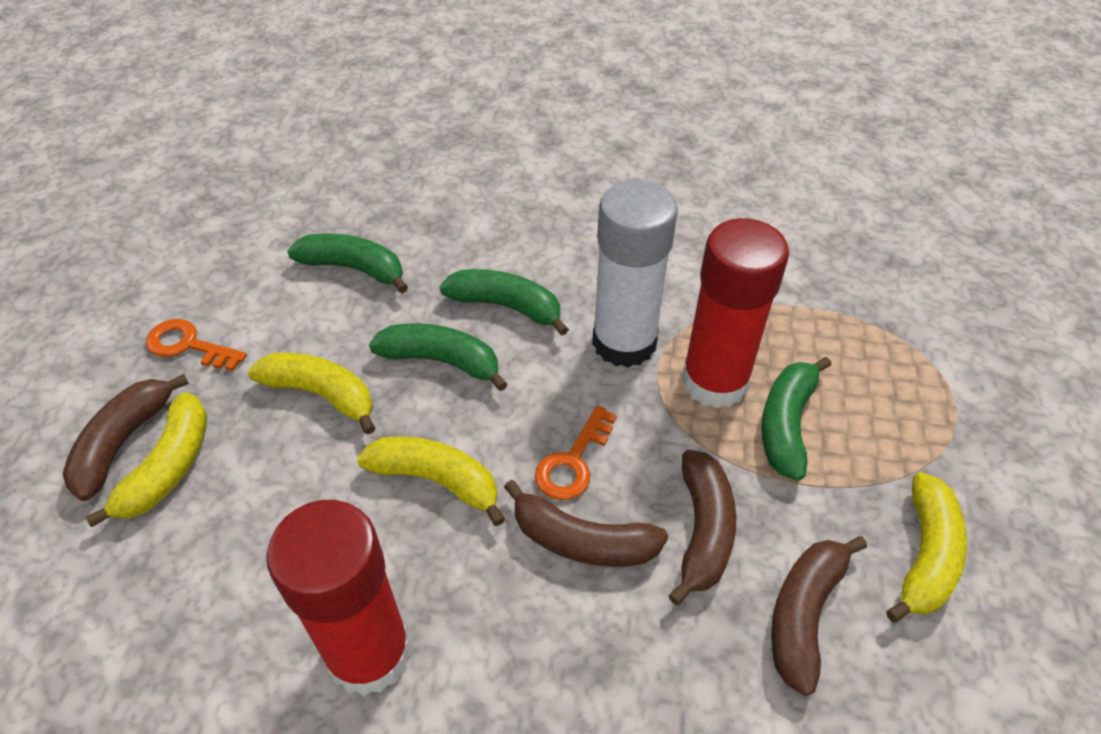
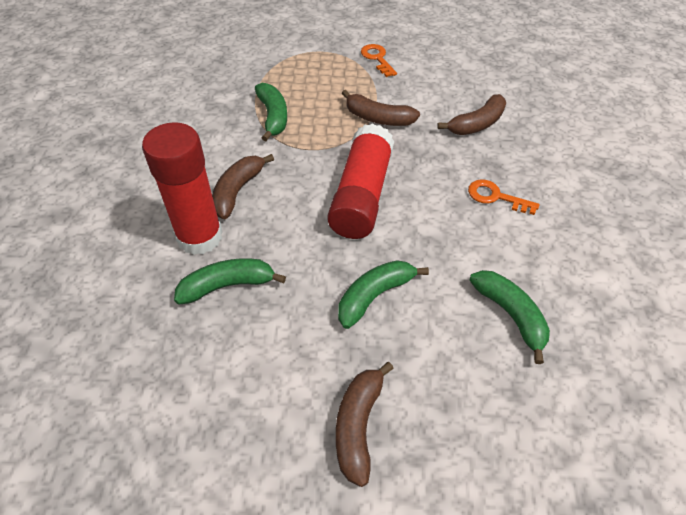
white glue stick: 1 -> 0
yellow banana: 4 -> 0

